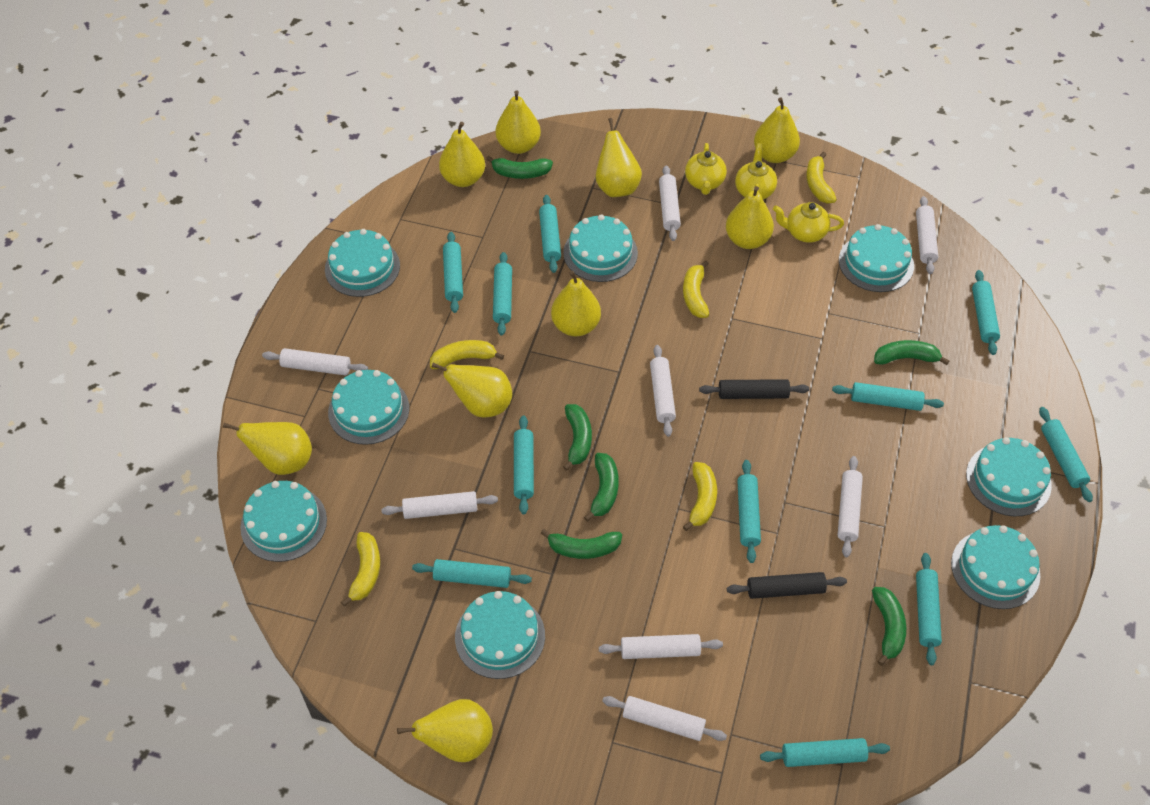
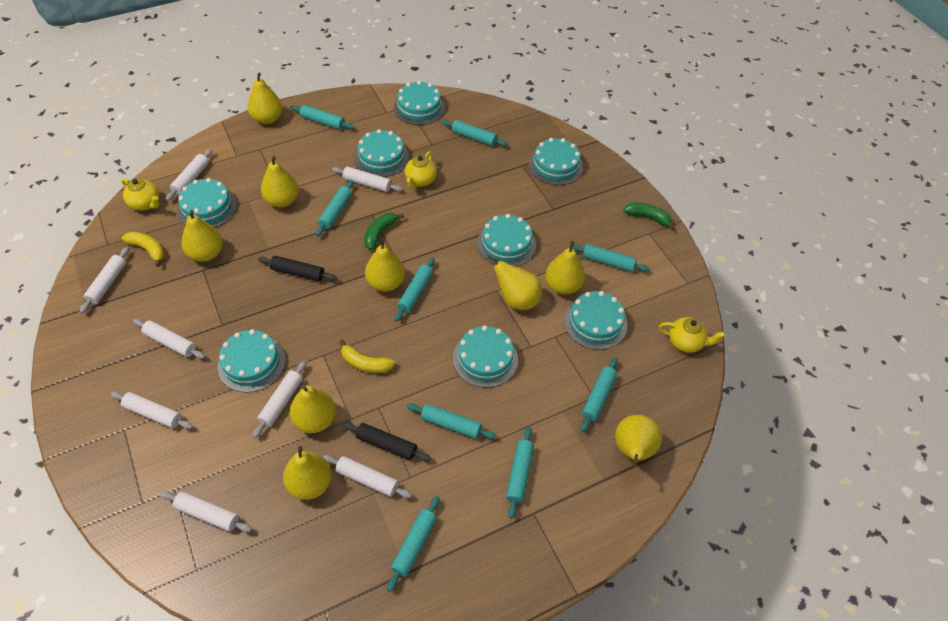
green banana: 6 -> 2
turquoise rolling pin: 11 -> 9
yellow banana: 5 -> 2

